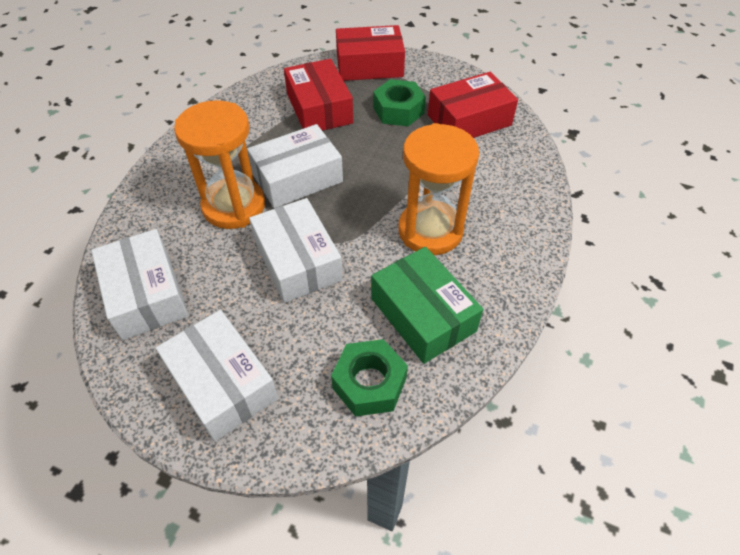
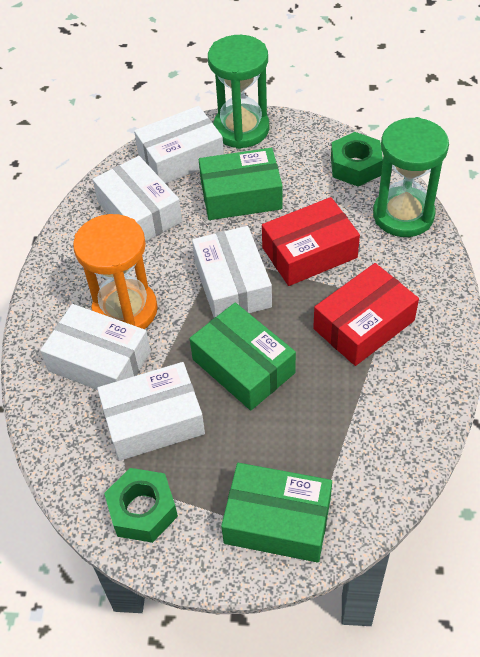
green box: 1 -> 3
green hourglass: 0 -> 2
orange hourglass: 2 -> 1
red box: 3 -> 2
white box: 4 -> 5

